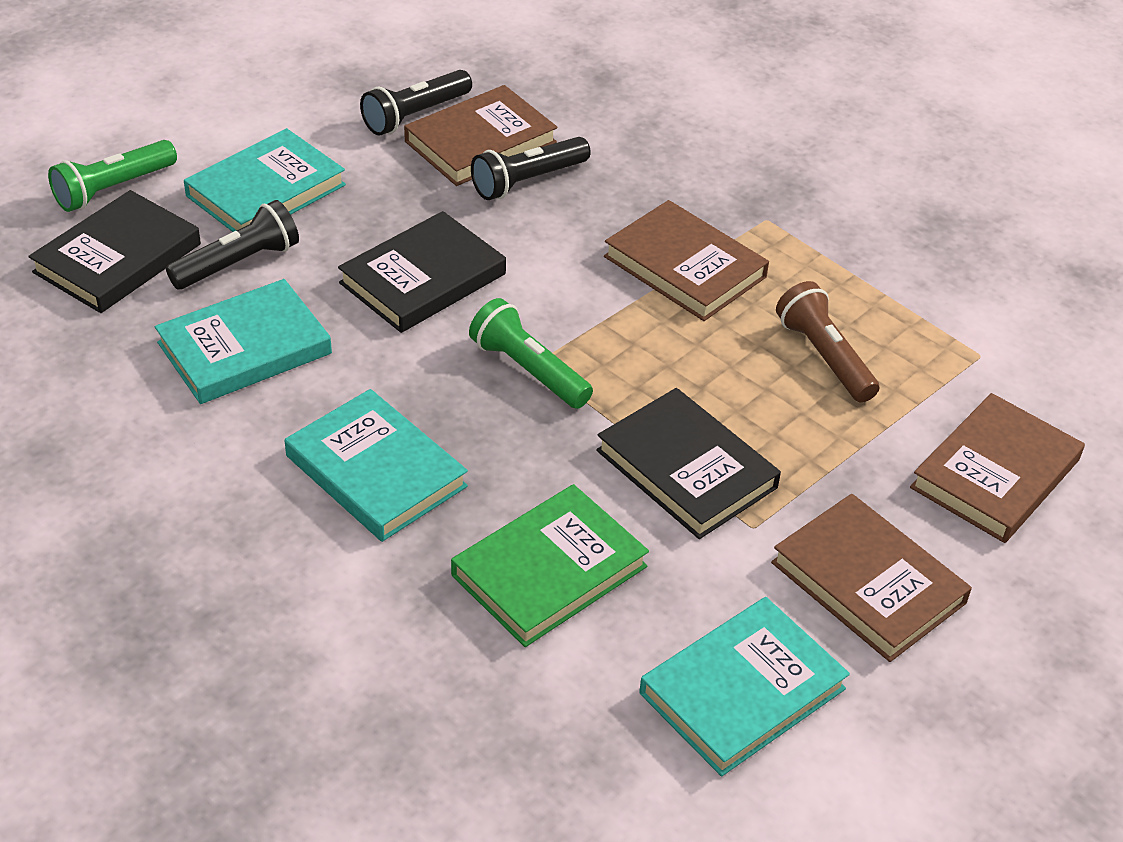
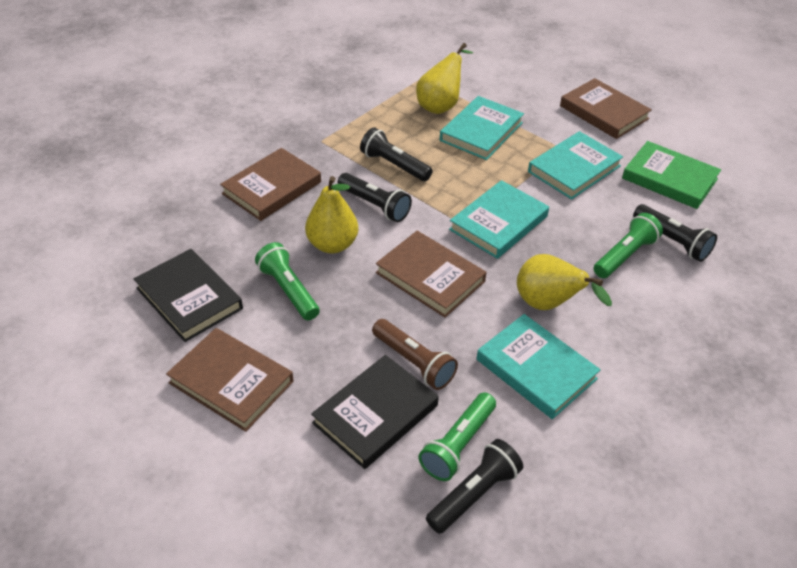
black book: 3 -> 2
black flashlight: 3 -> 4
green flashlight: 2 -> 3
yellow pear: 0 -> 3

